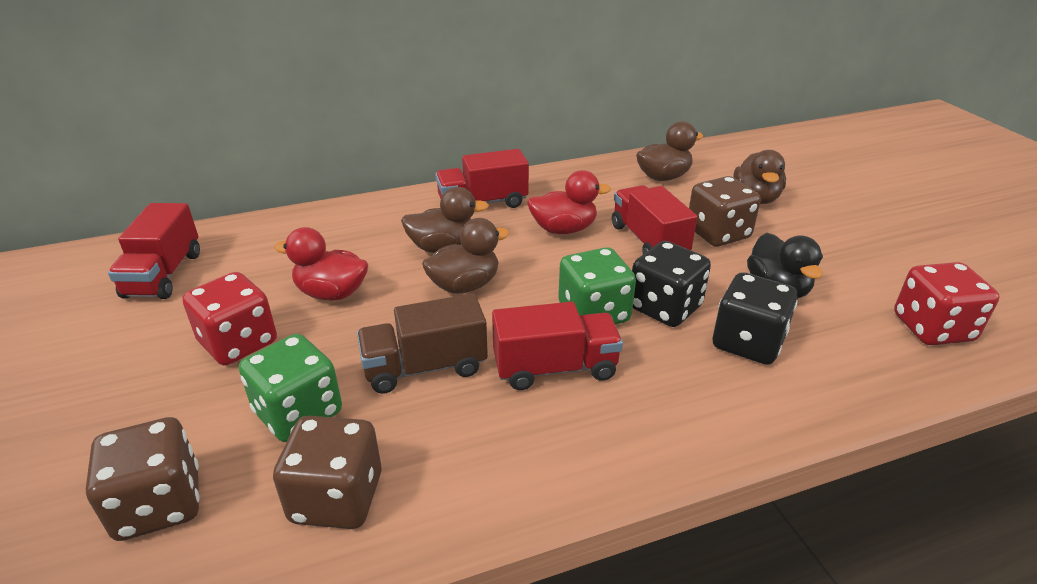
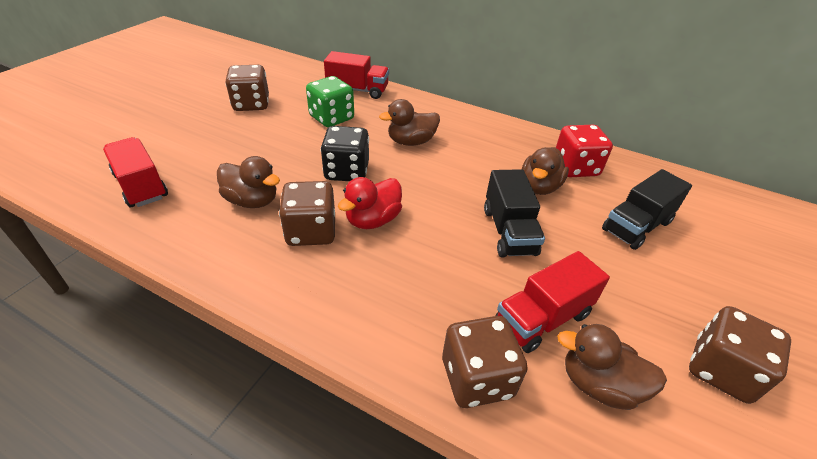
black dice: 2 -> 1
black duck: 1 -> 0
black truck: 0 -> 2
brown dice: 3 -> 4
brown truck: 1 -> 0
green dice: 2 -> 1
red dice: 2 -> 1
red duck: 2 -> 1
red truck: 4 -> 3

